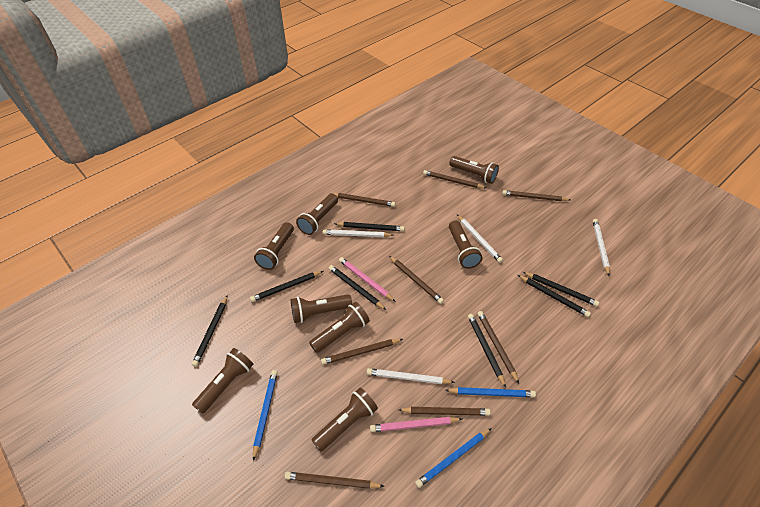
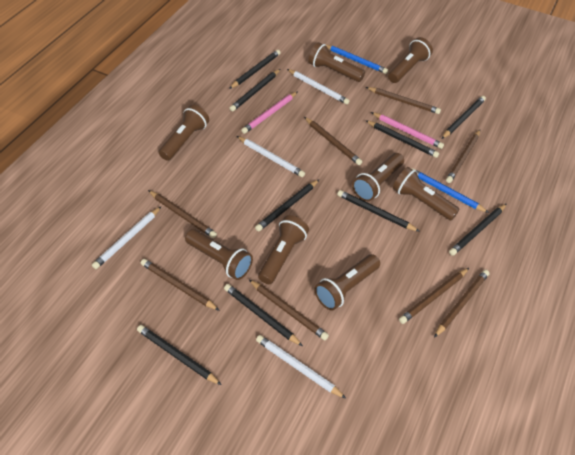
black pencil: 7 -> 9
blue pencil: 3 -> 2

